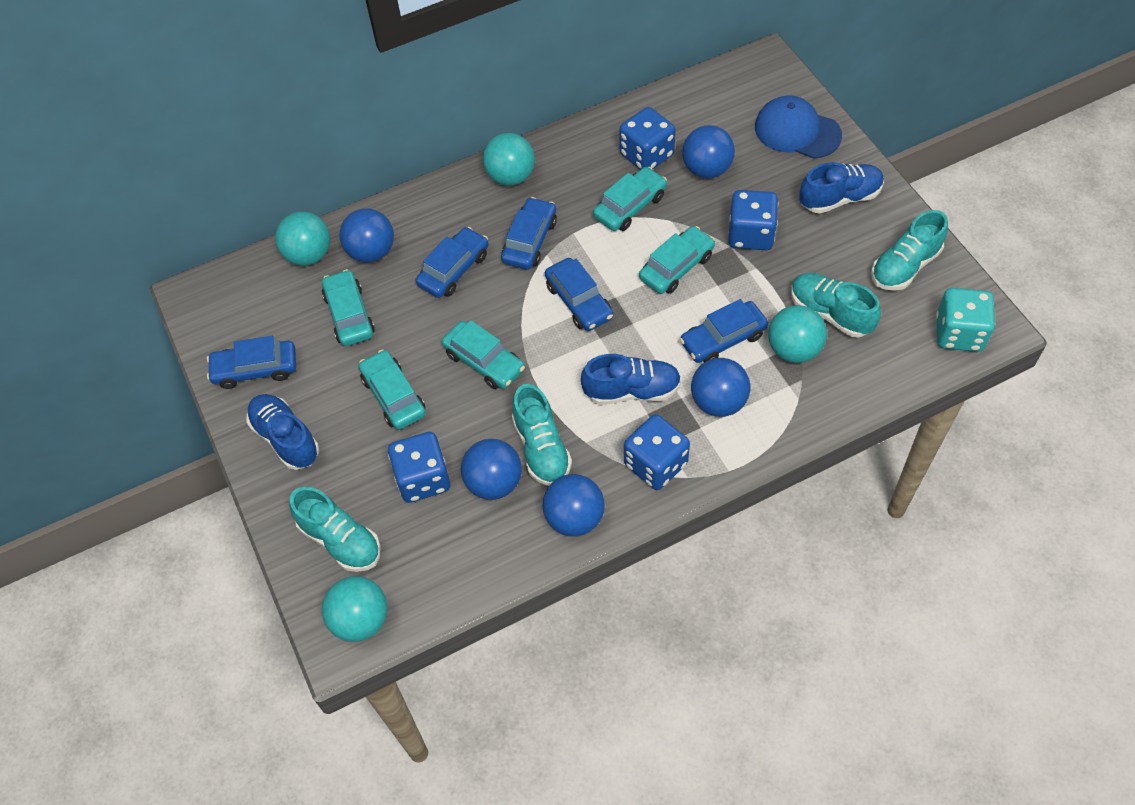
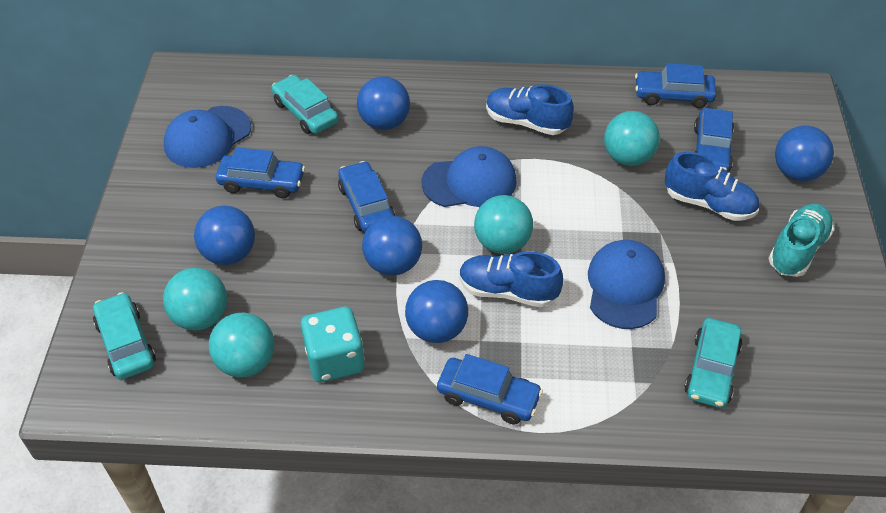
blue cap: 1 -> 3
blue dice: 4 -> 0
turquoise car: 5 -> 3
turquoise shoe: 4 -> 1

